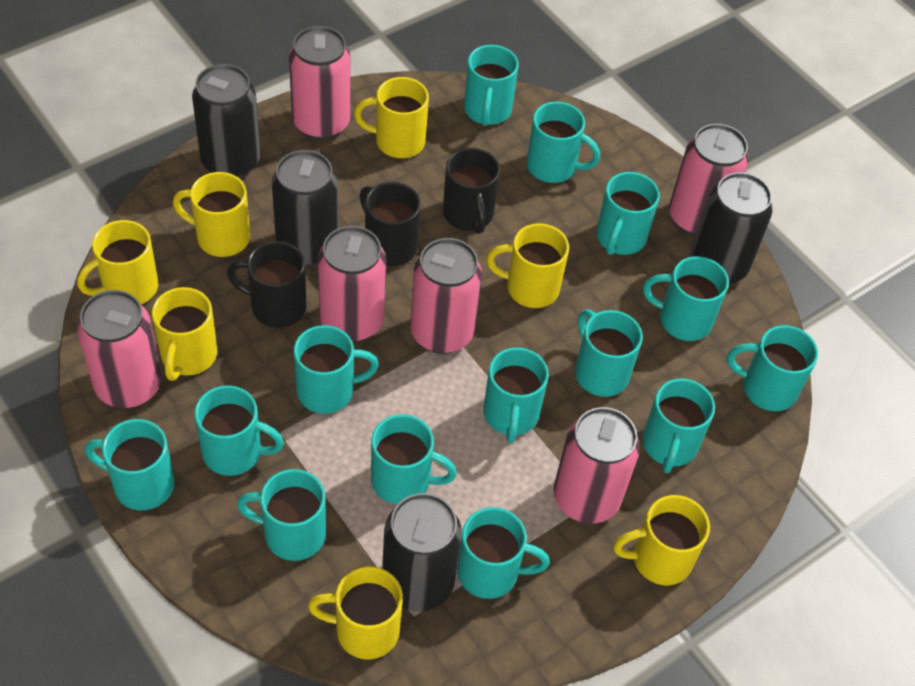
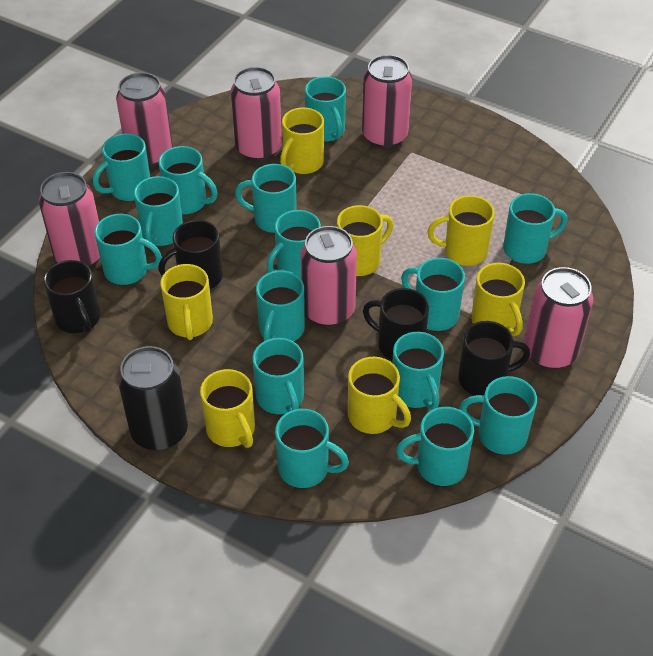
black can: 4 -> 1
black mug: 3 -> 4
turquoise mug: 14 -> 15

